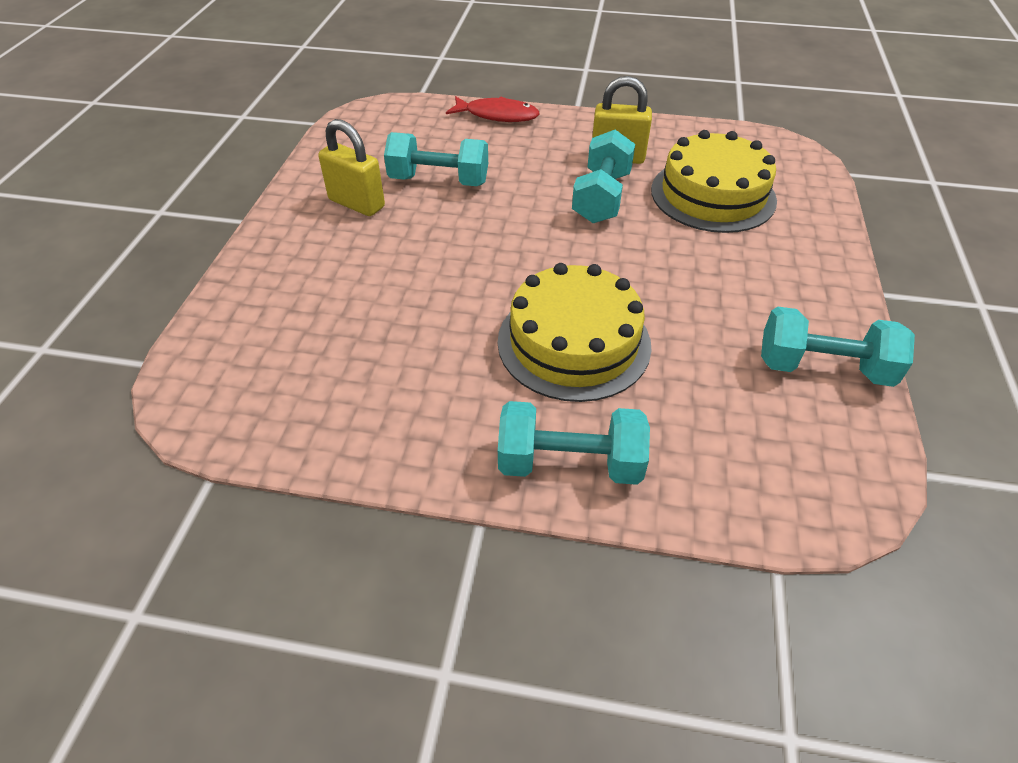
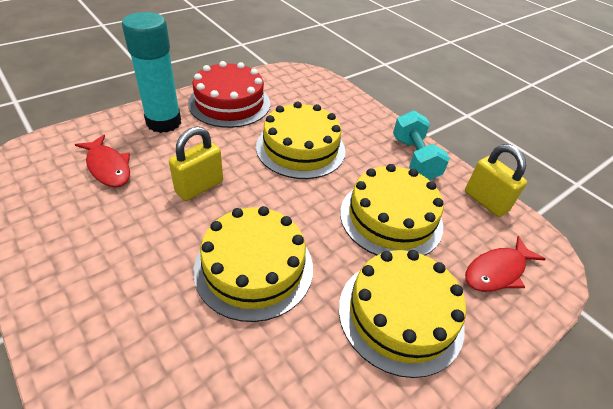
red cake: 0 -> 1
red fish: 1 -> 2
turquoise dumbbell: 4 -> 1
turquoise glue stick: 0 -> 1
yellow cake: 2 -> 4

